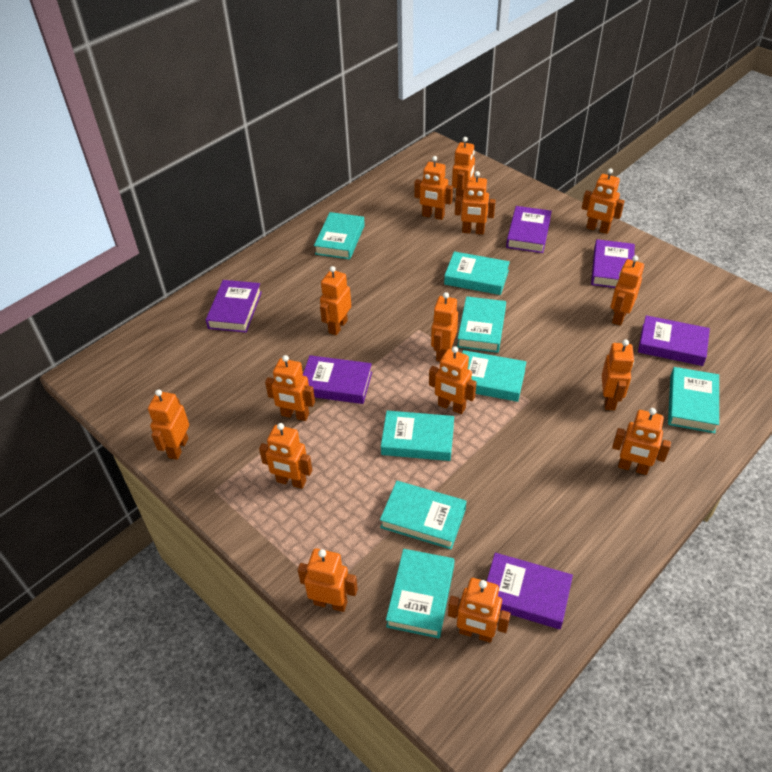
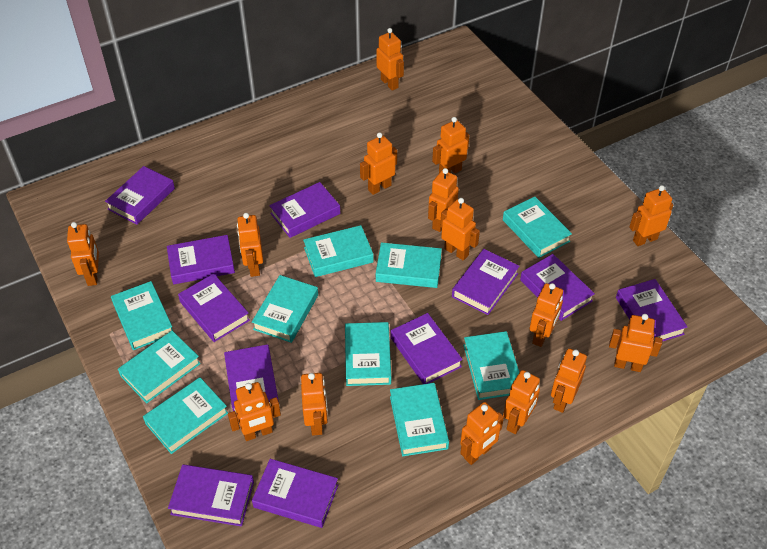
purple book: 6 -> 11
turquoise book: 8 -> 10

